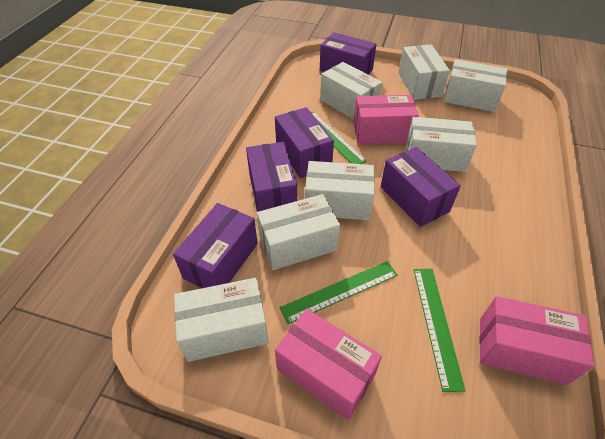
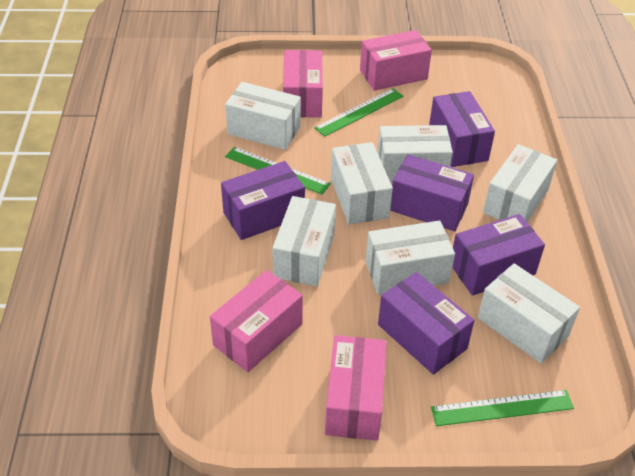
pink box: 3 -> 4

